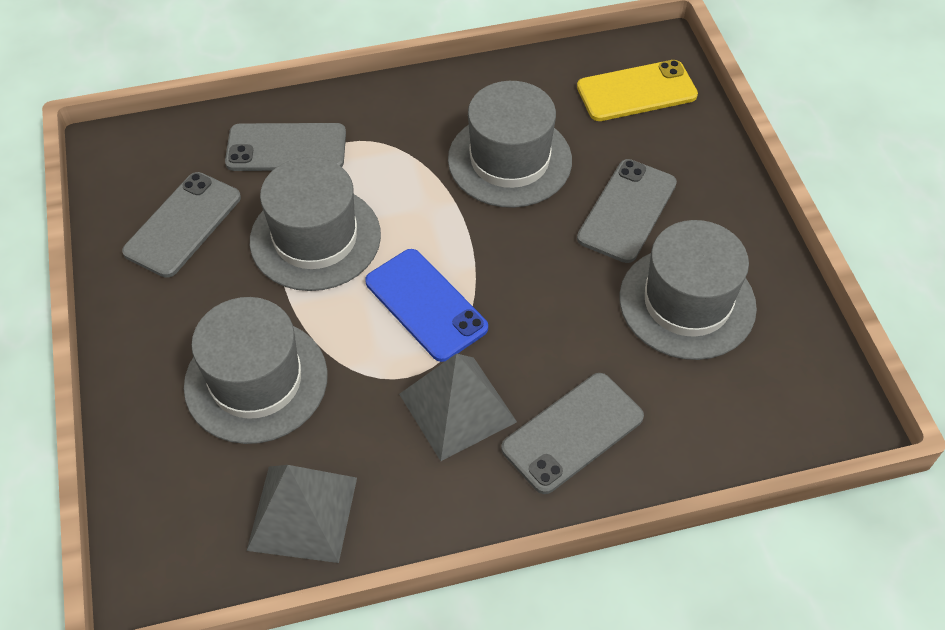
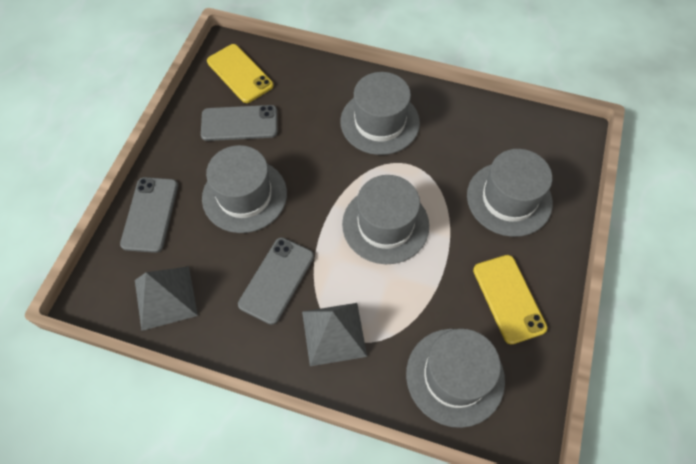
blue phone: 1 -> 0
grey hat: 4 -> 5
grey phone: 4 -> 3
yellow phone: 1 -> 2

